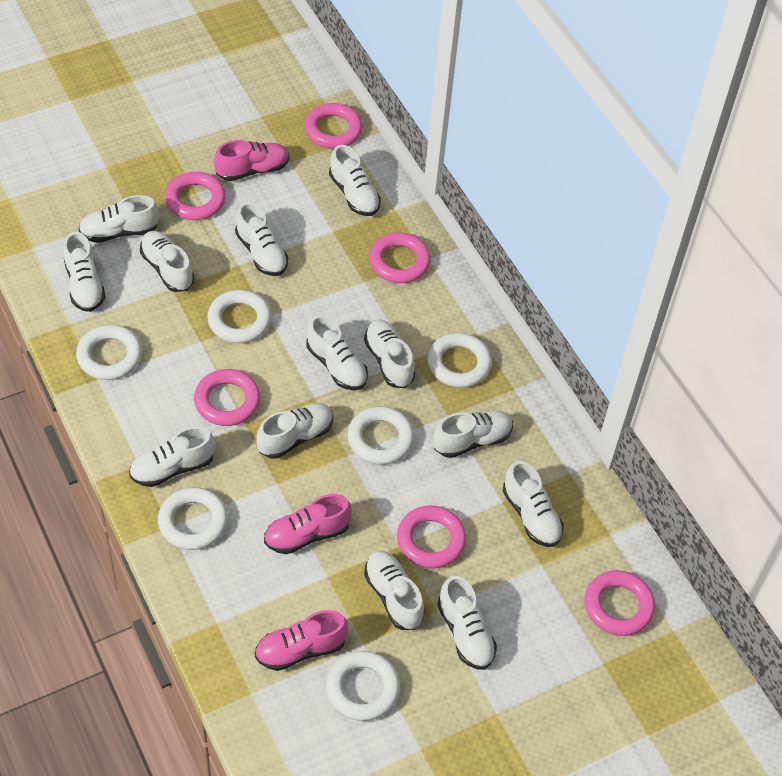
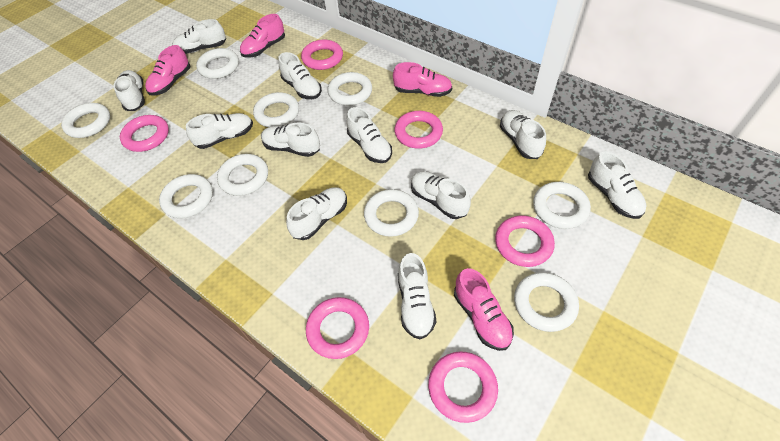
pink shoe: 3 -> 4
white ring: 6 -> 9
white shoe: 13 -> 11

